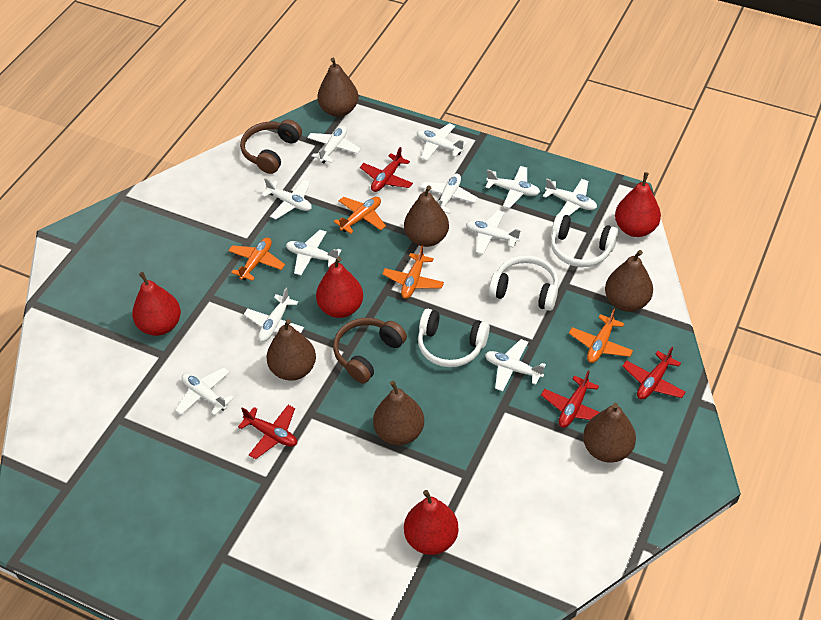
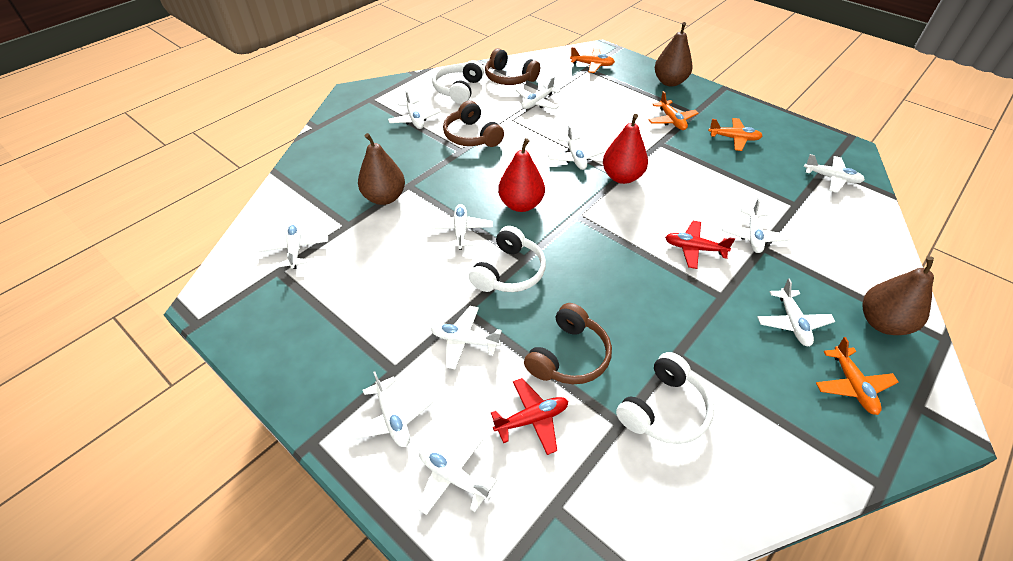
brown headphones: 2 -> 3
brown pear: 6 -> 3
red pear: 4 -> 2
red plane: 4 -> 2

